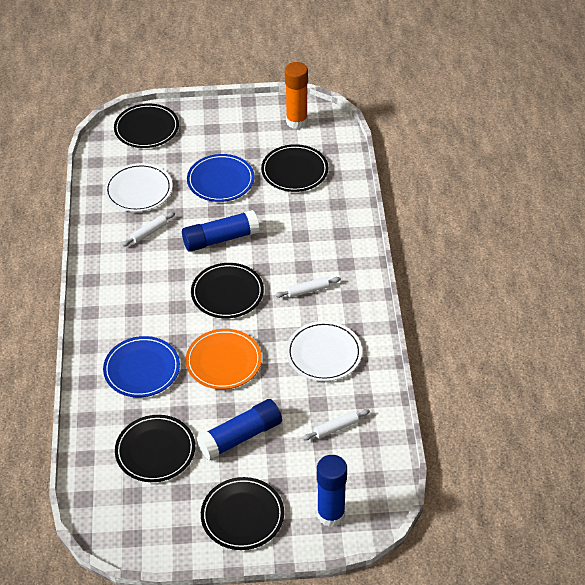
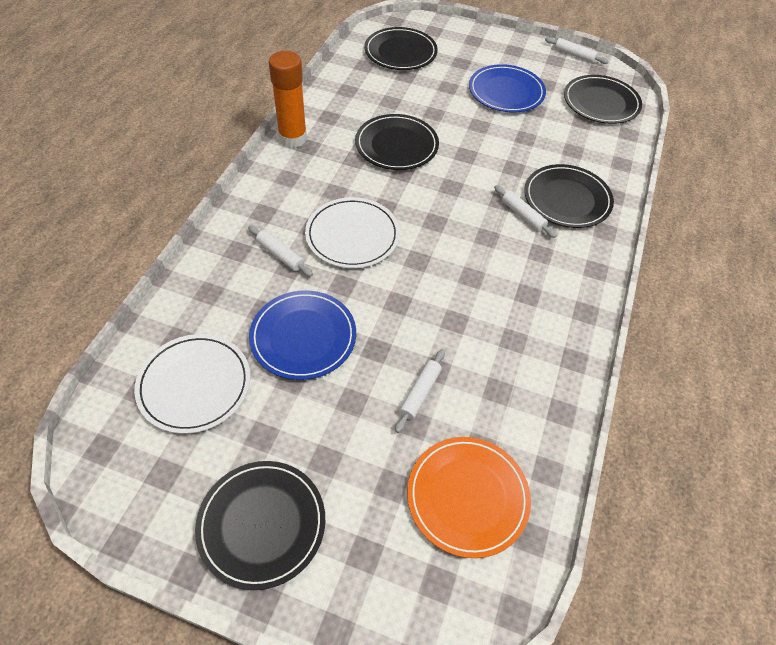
blue glue stick: 3 -> 0
white rolling pin: 3 -> 4

